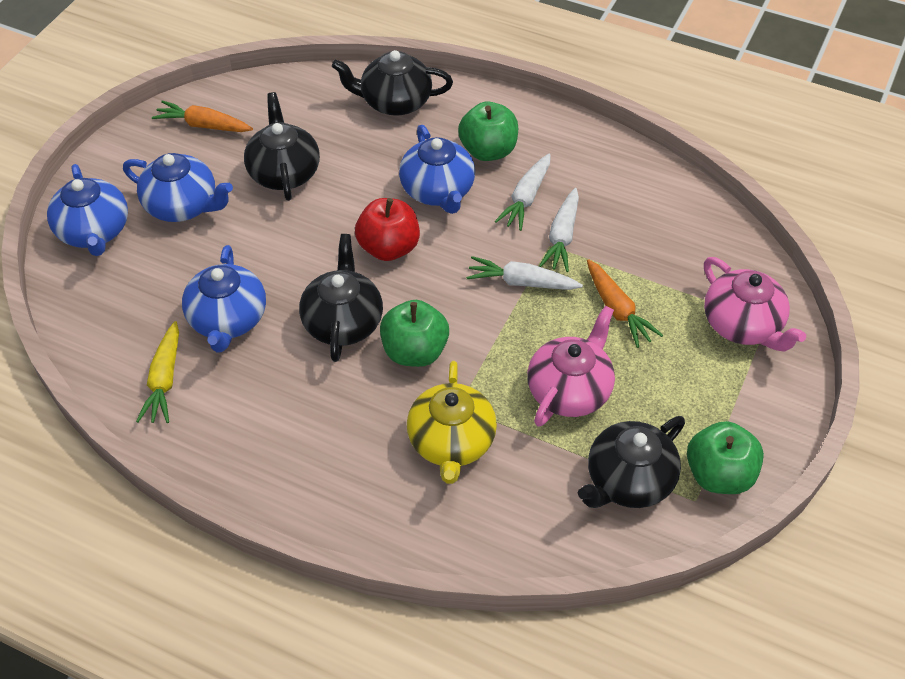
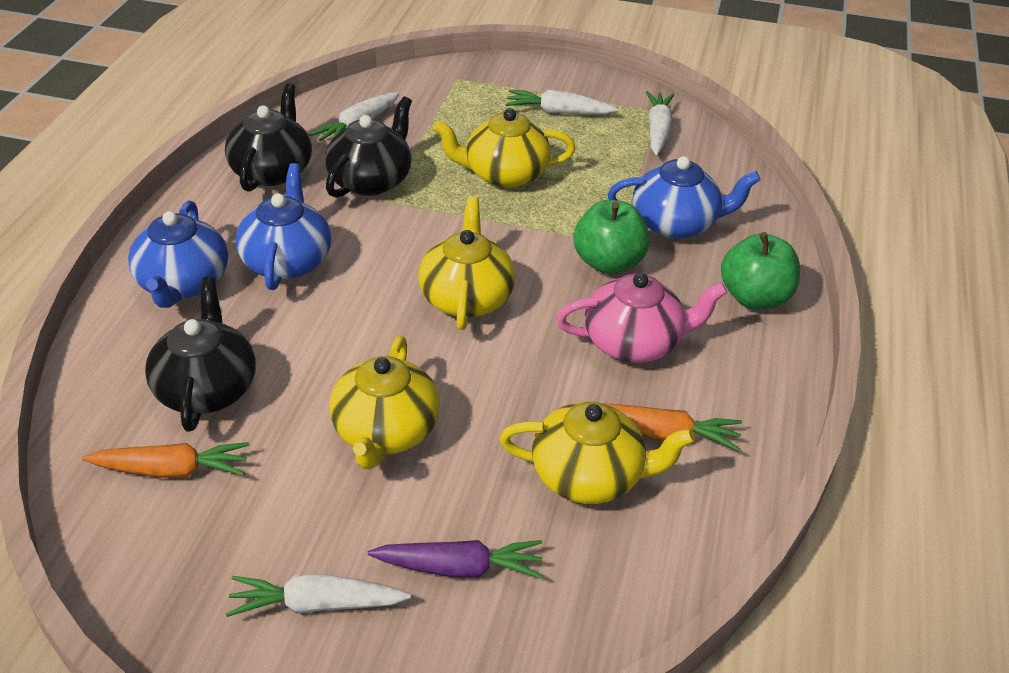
black teapot: 4 -> 3
blue teapot: 4 -> 3
green apple: 3 -> 2
pink teapot: 2 -> 1
purple carrot: 0 -> 1
red apple: 1 -> 0
white carrot: 3 -> 4
yellow carrot: 1 -> 0
yellow teapot: 1 -> 4

